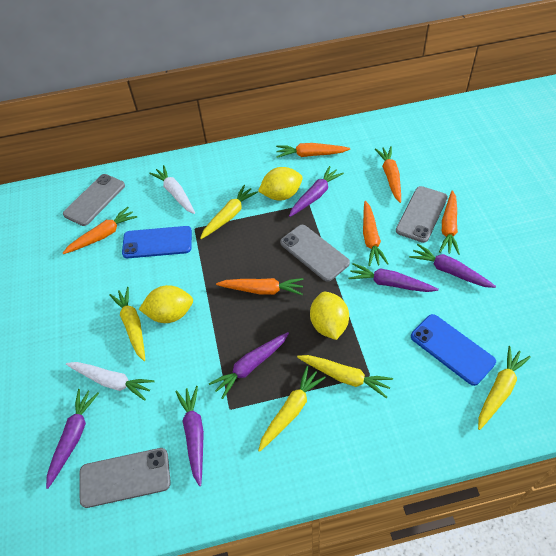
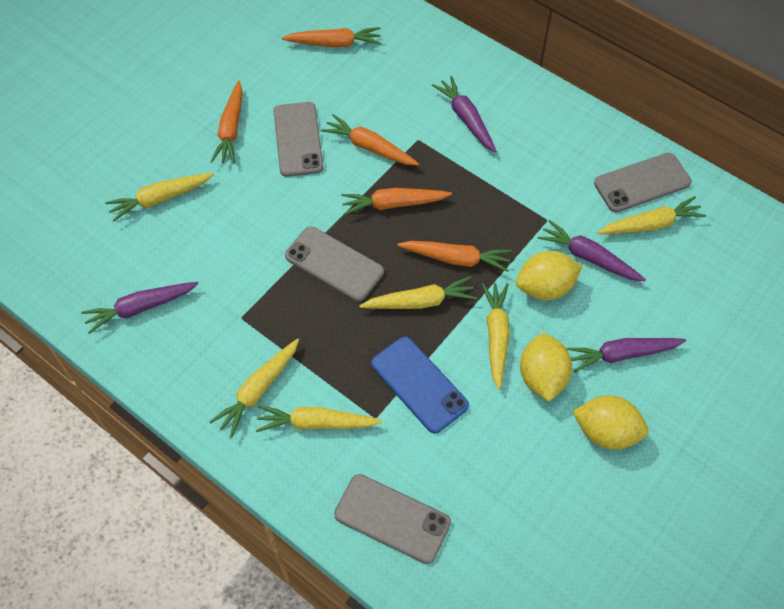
blue phone: 2 -> 1
orange carrot: 6 -> 5
purple carrot: 6 -> 4
white carrot: 2 -> 0
yellow carrot: 5 -> 6

